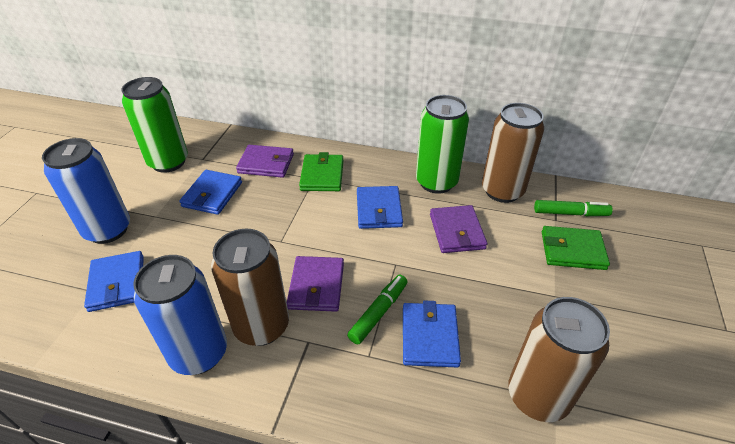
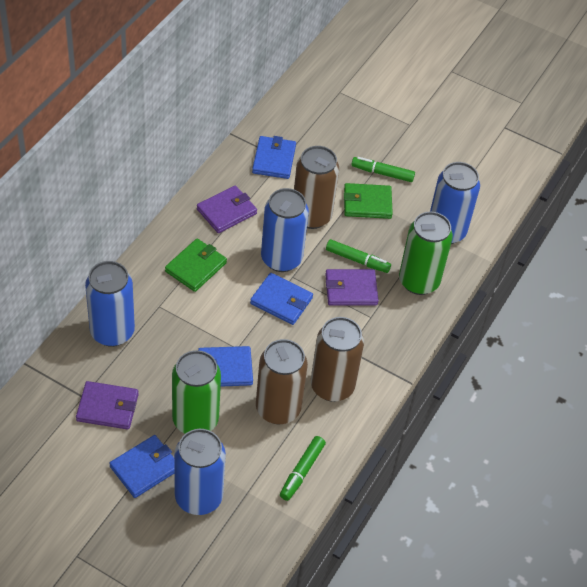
blue can: 2 -> 4
green marker: 2 -> 3

